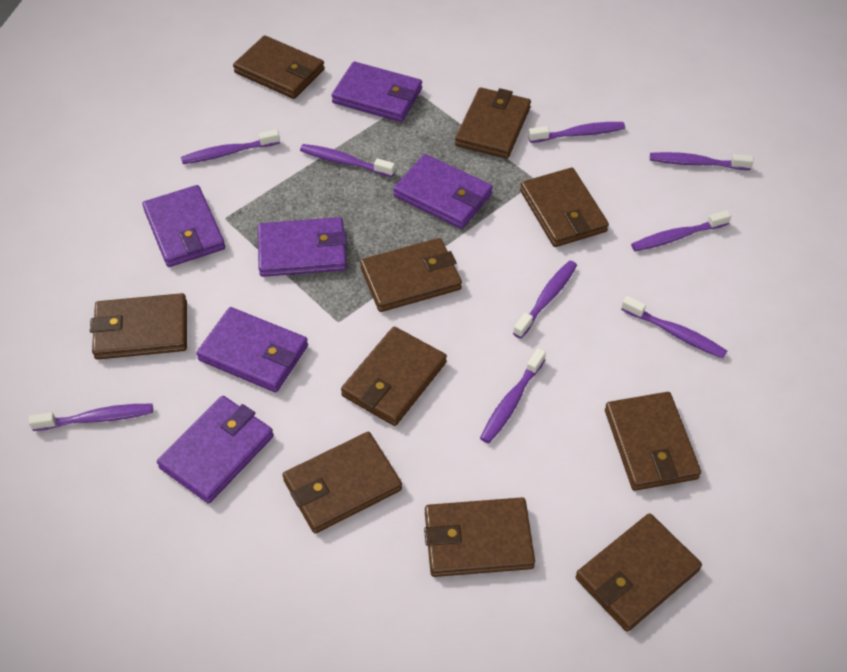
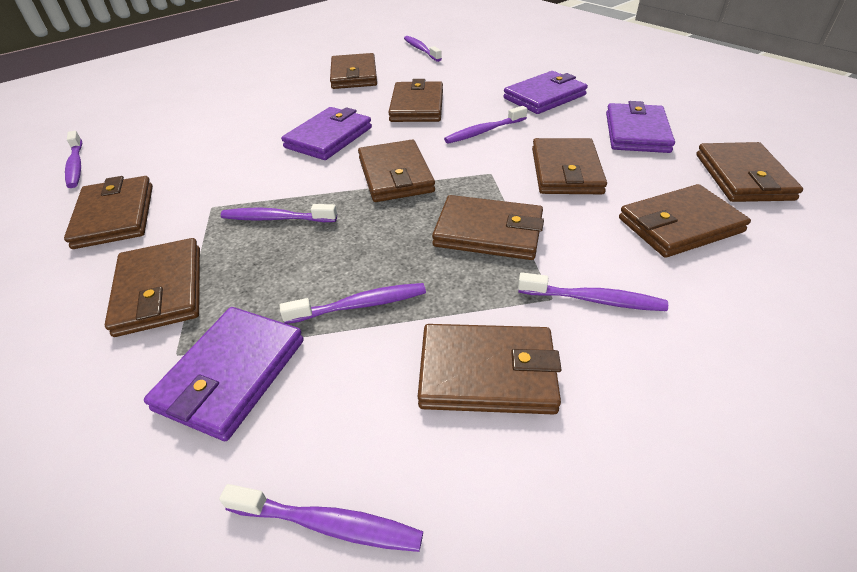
purple toothbrush: 9 -> 7
purple wallet: 6 -> 4

